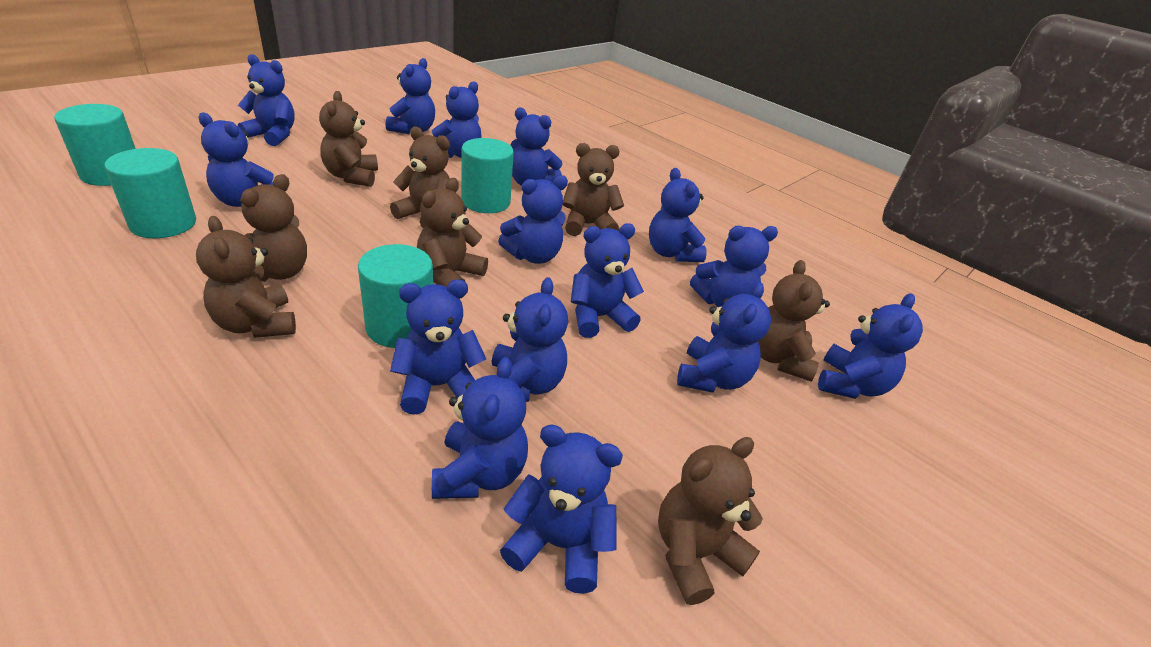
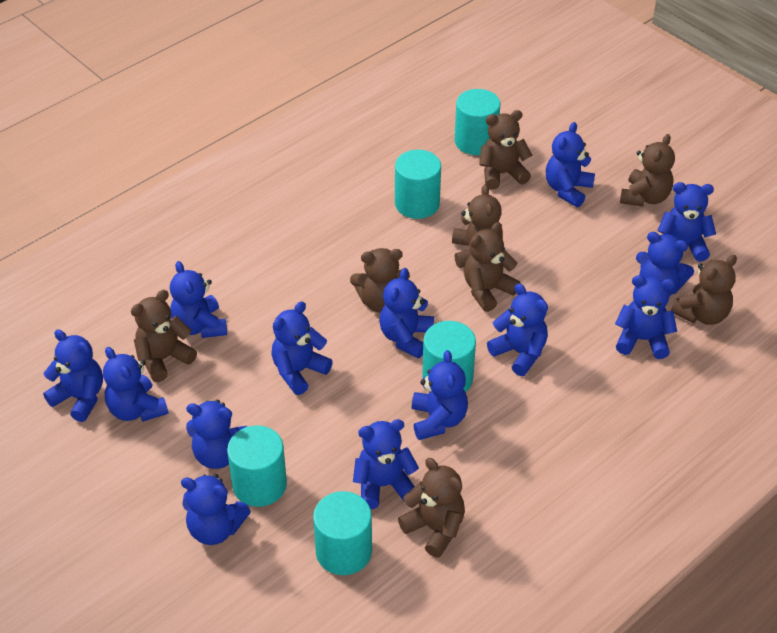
blue teddy bear: 15 -> 14
turquoise cylinder: 4 -> 5

